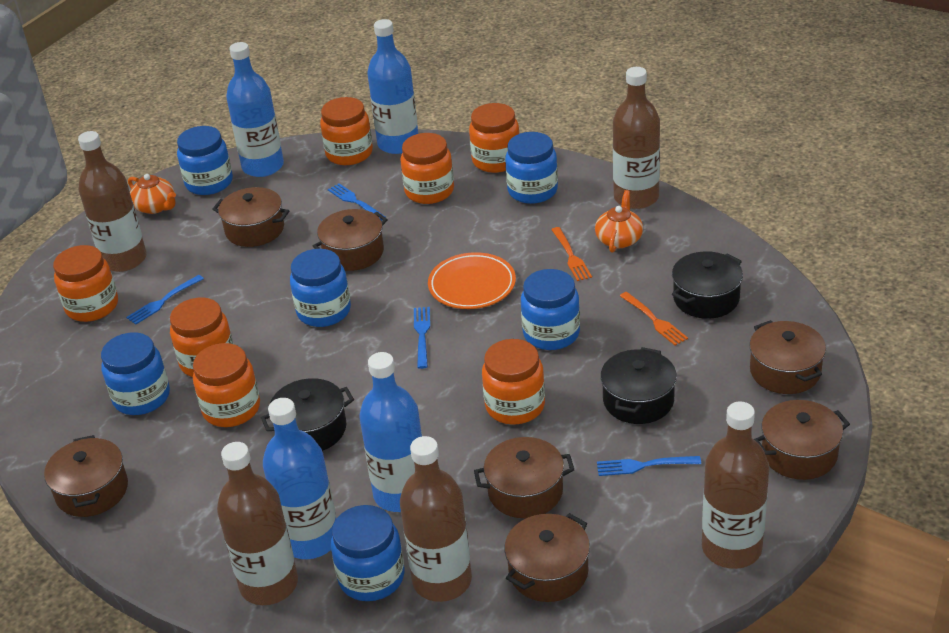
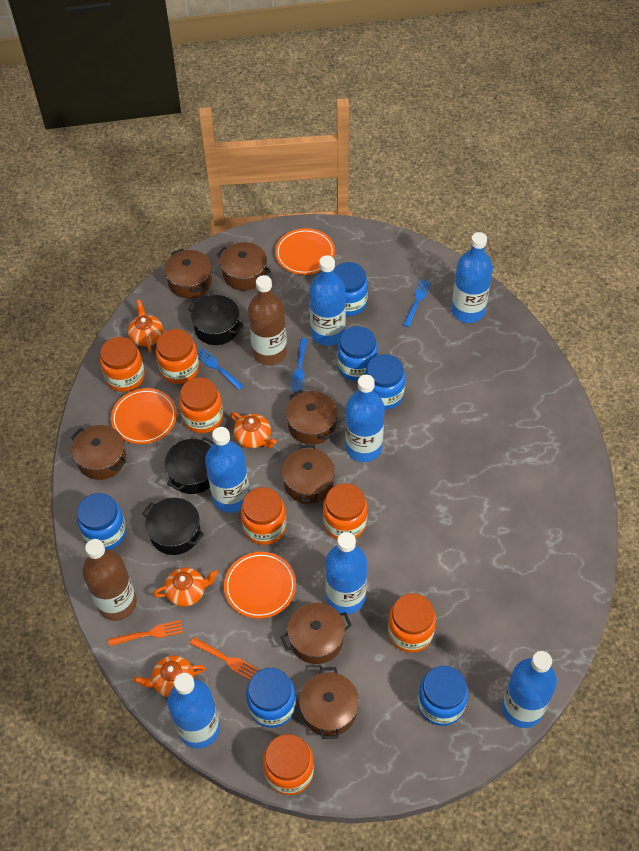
blue bottle: 4 -> 7
blue fork: 4 -> 3
brown bottle: 5 -> 2
orange plate: 1 -> 3
orange teapot: 2 -> 4

